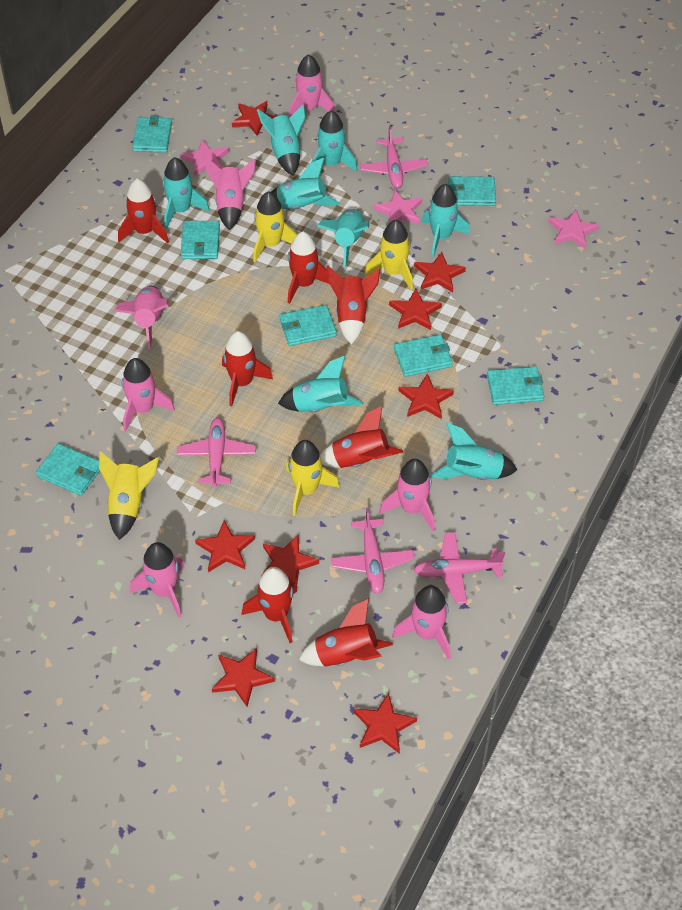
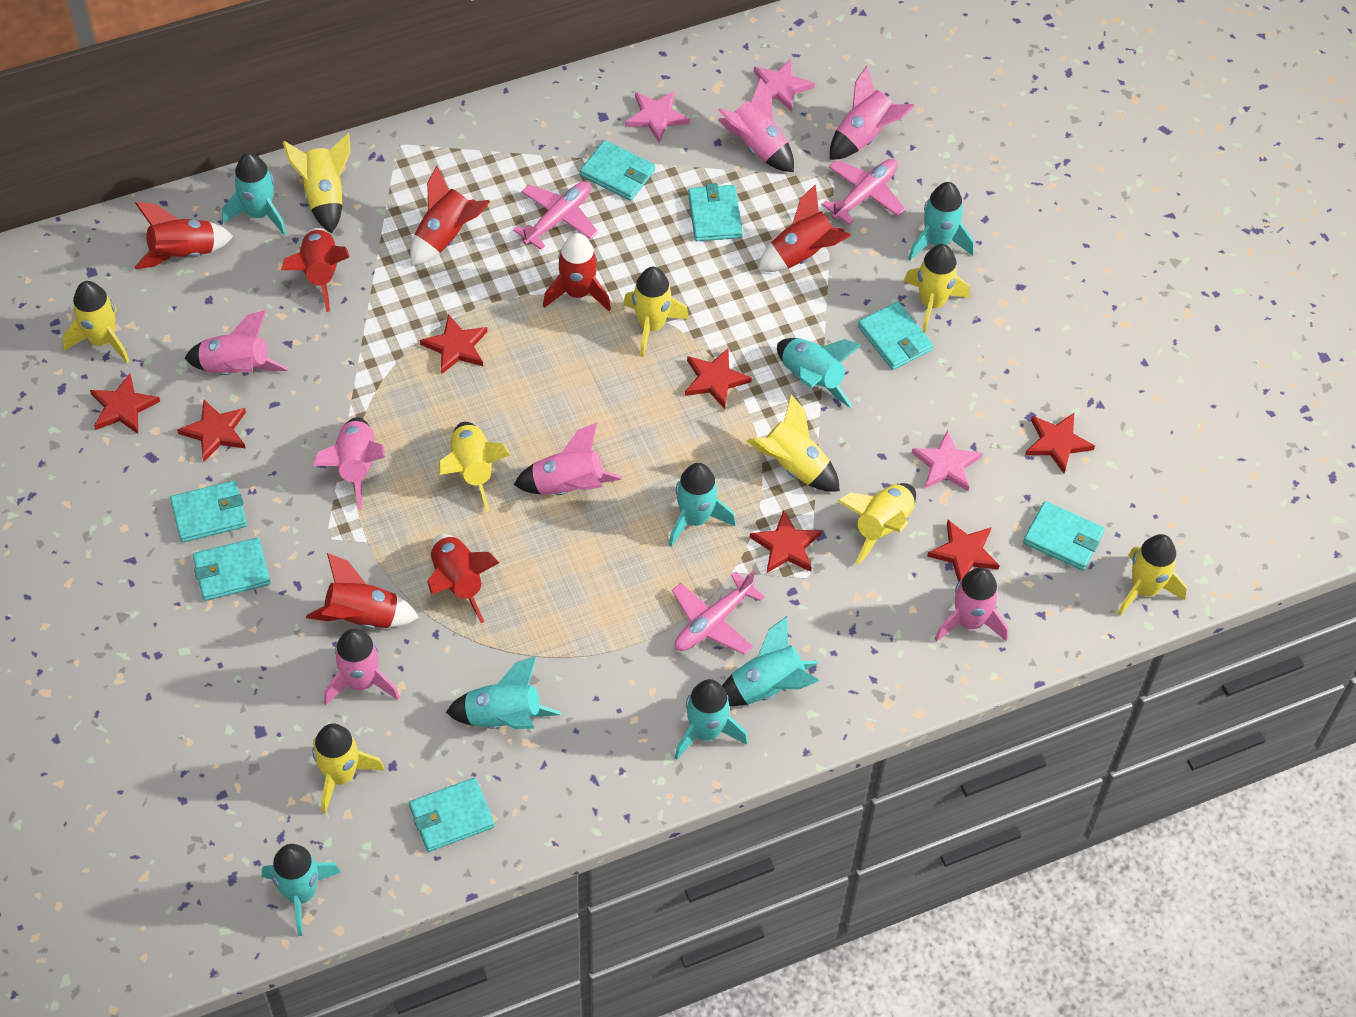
pink plane: 4 -> 3
red star: 8 -> 7
yellow rocket: 4 -> 9

